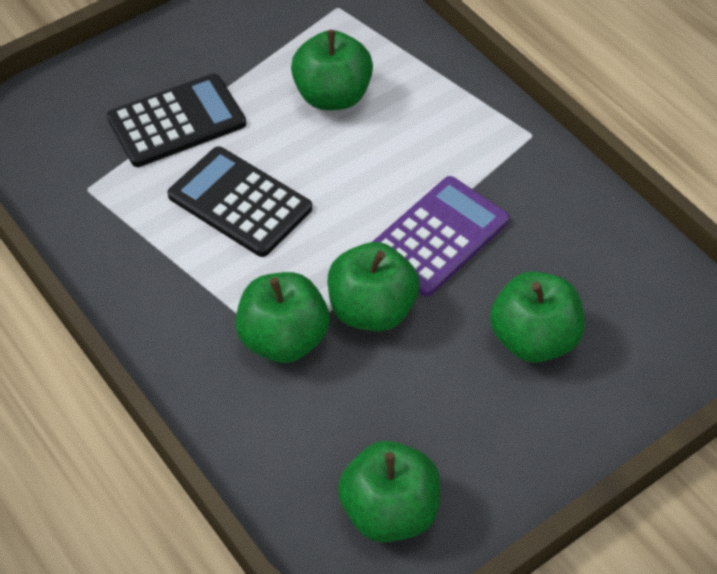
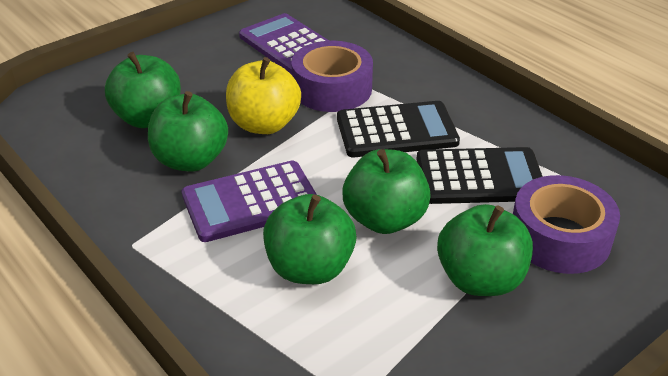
purple calculator: 1 -> 2
purple tape: 0 -> 2
yellow apple: 0 -> 1

